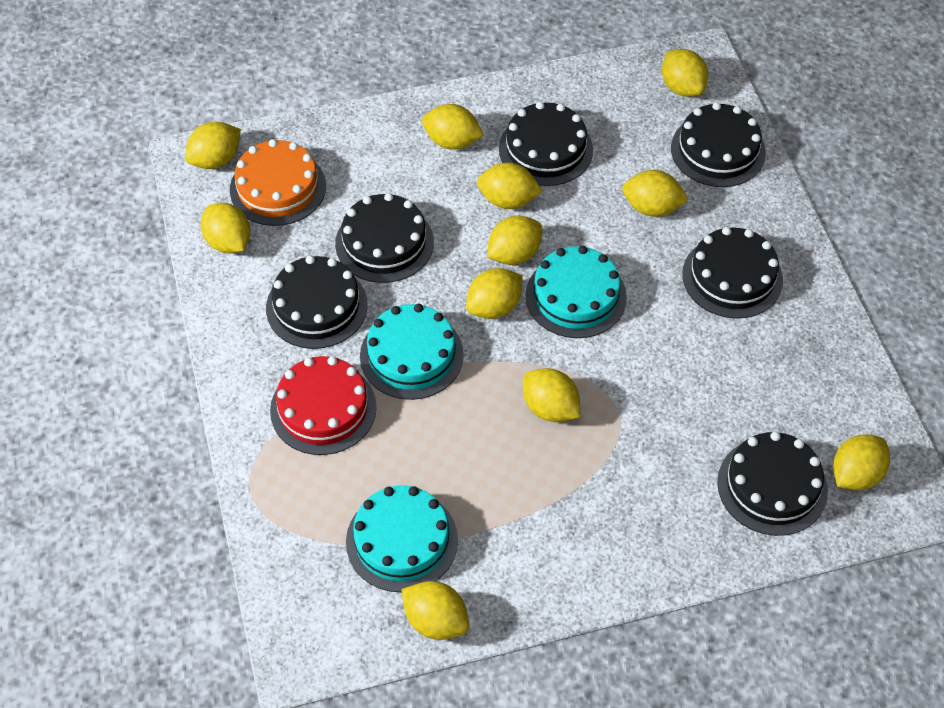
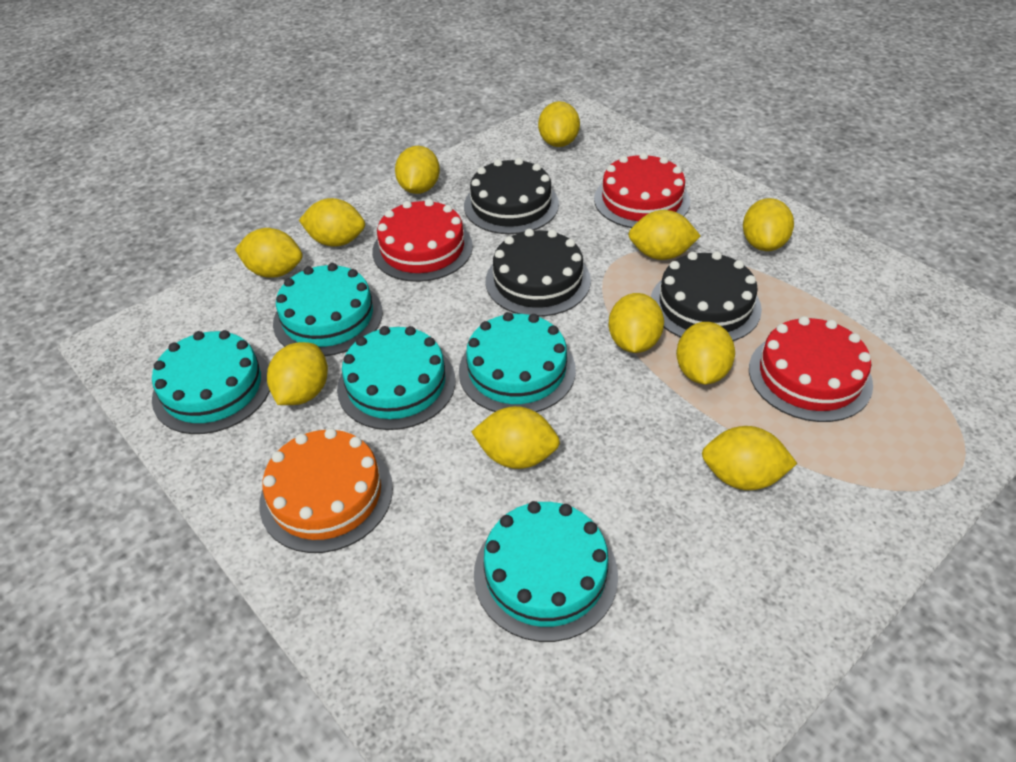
black cake: 6 -> 3
red cake: 1 -> 3
turquoise cake: 3 -> 5

